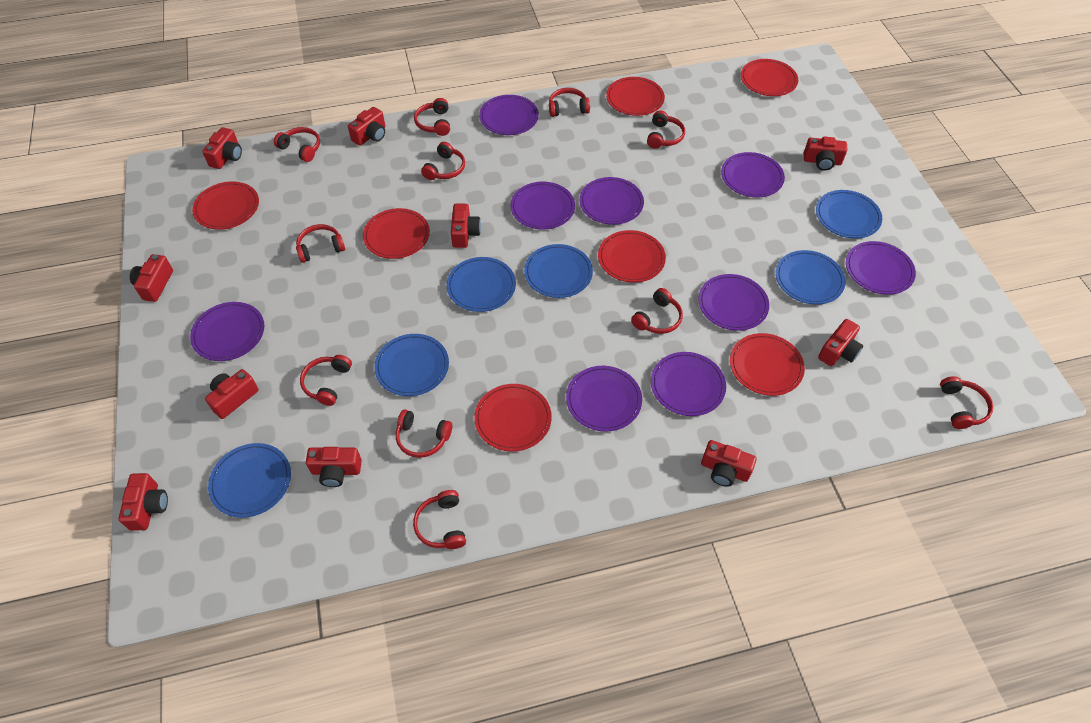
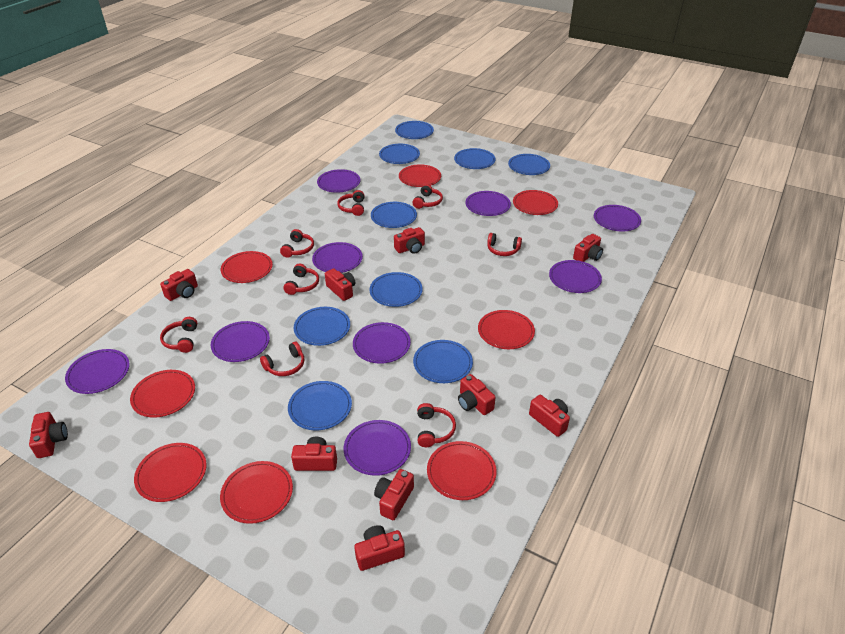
blue plate: 6 -> 9
red headphones: 11 -> 8
red plate: 7 -> 8

